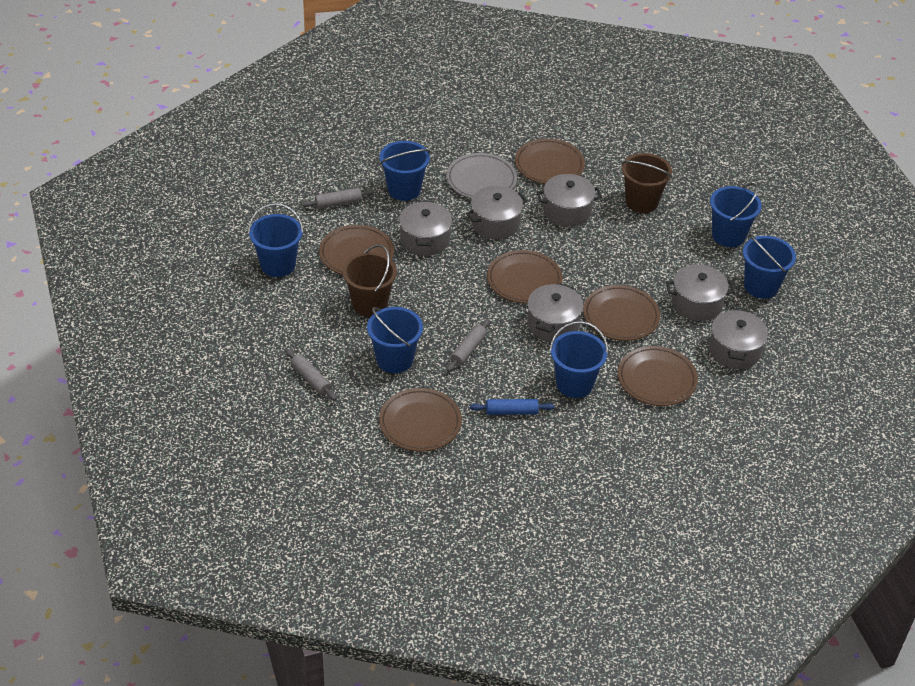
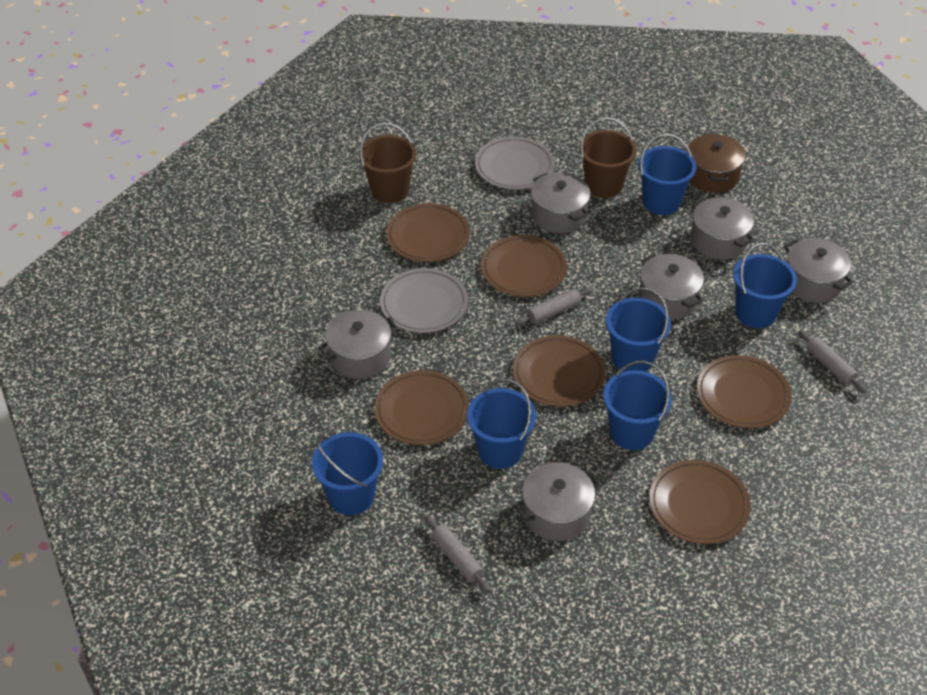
blue rolling pin: 1 -> 0
brown pot: 0 -> 1
grey plate: 1 -> 2

